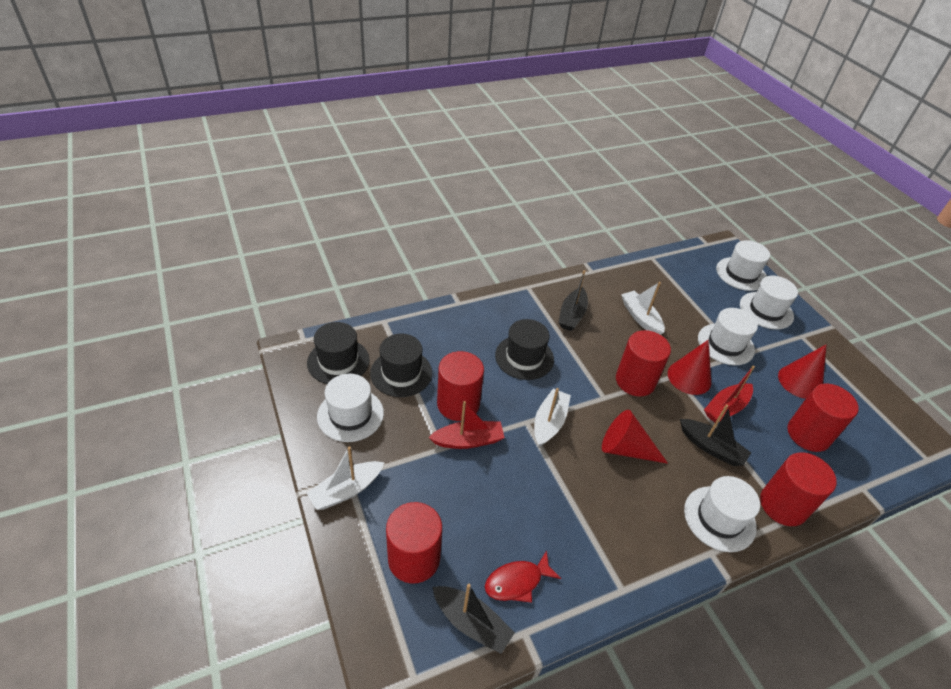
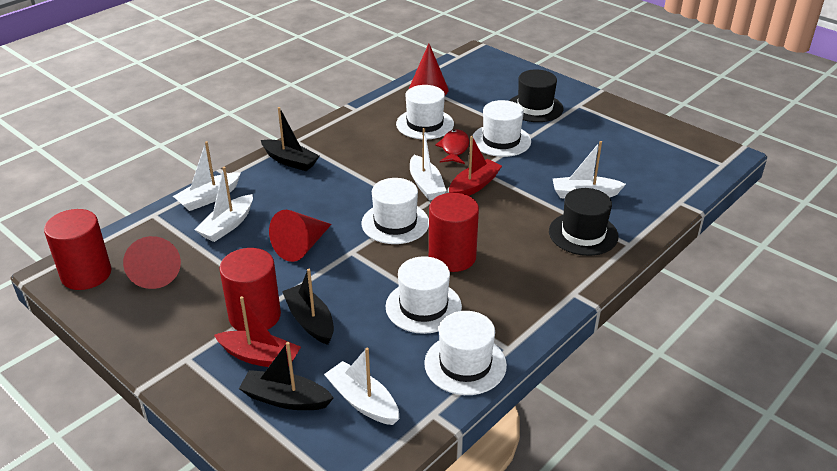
black hat: 3 -> 2
red cylinder: 5 -> 3
white boat: 3 -> 5

